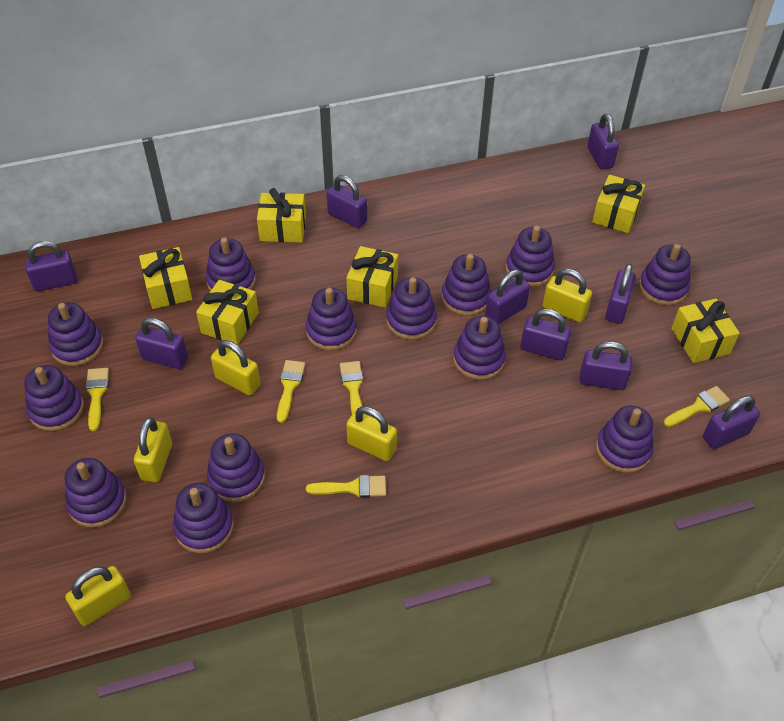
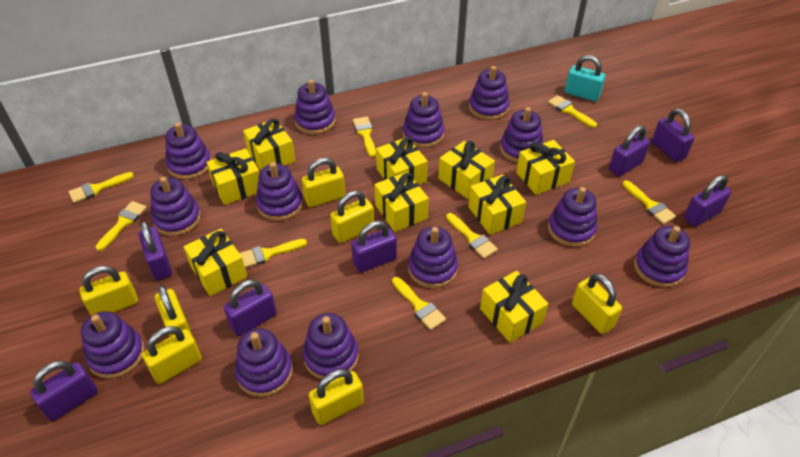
purple padlock: 9 -> 7
turquoise padlock: 0 -> 1
yellow brush: 5 -> 8
yellow gift: 6 -> 9
yellow padlock: 5 -> 7

